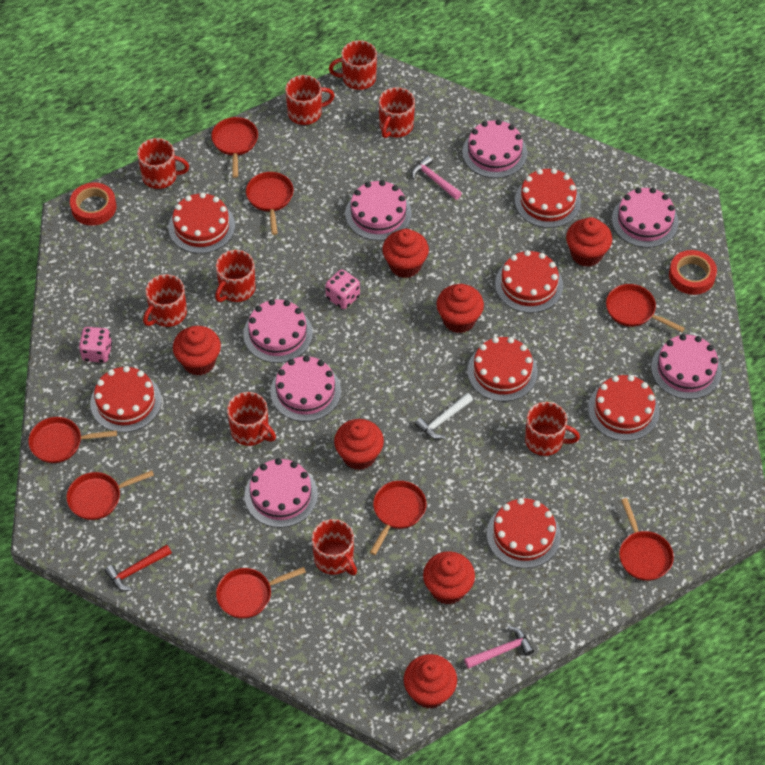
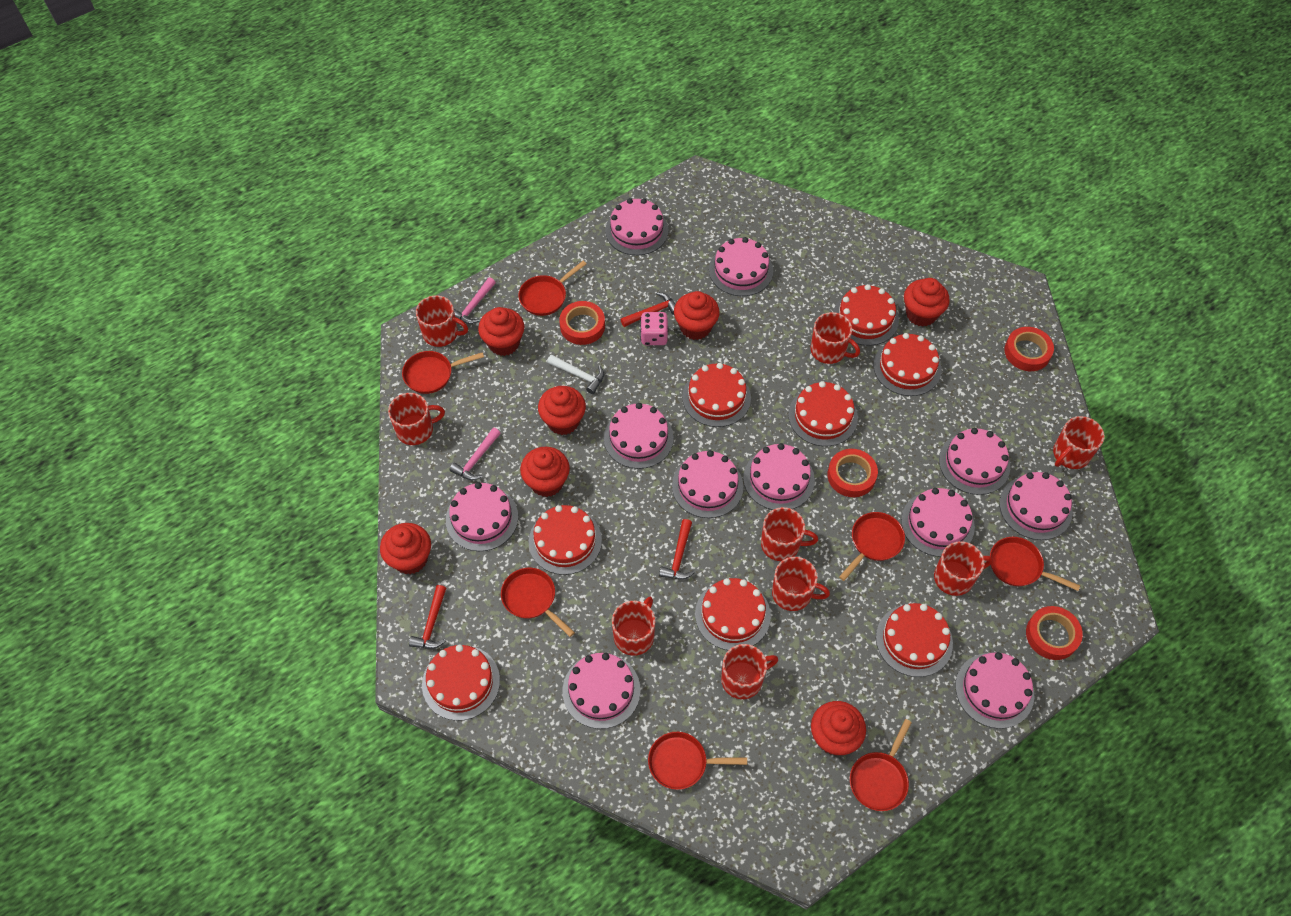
pink cake: 7 -> 11
pink dice: 2 -> 1
red cake: 7 -> 8
red hammer: 1 -> 3
red pan: 8 -> 7
red tape: 2 -> 4

